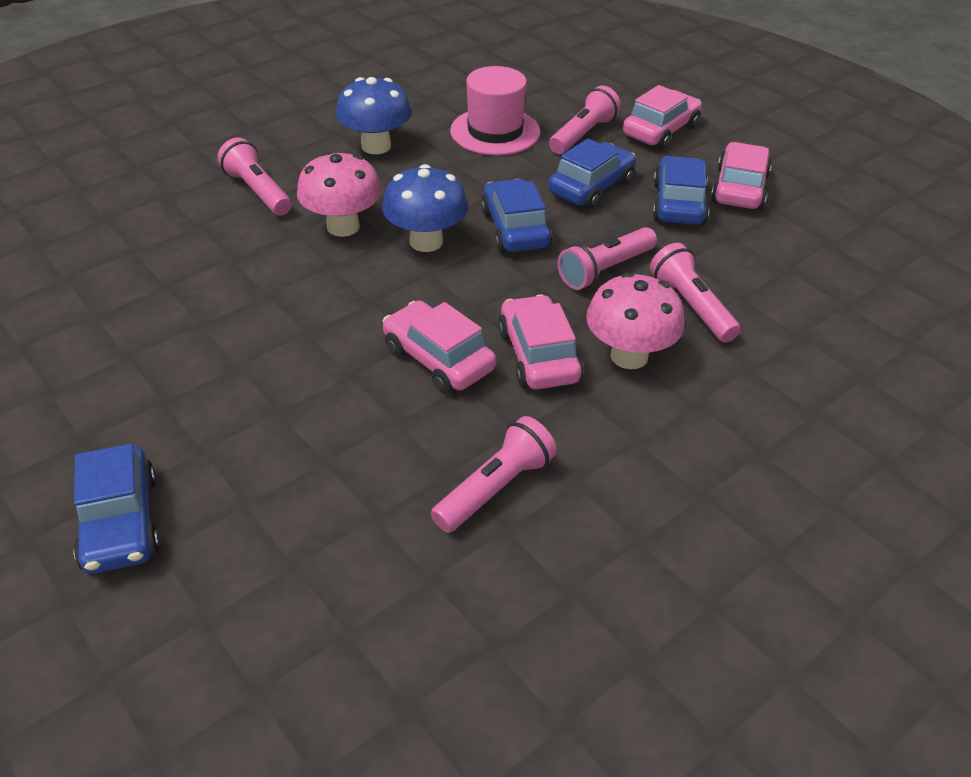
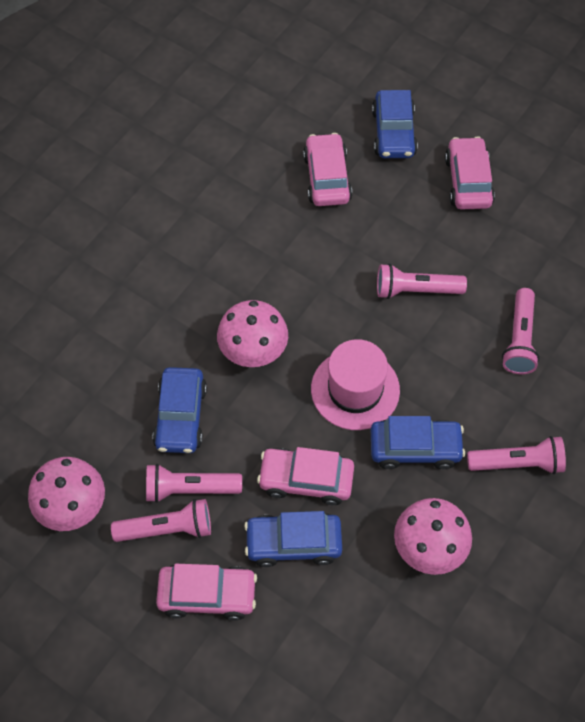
blue mushroom: 2 -> 0
pink mushroom: 2 -> 3

